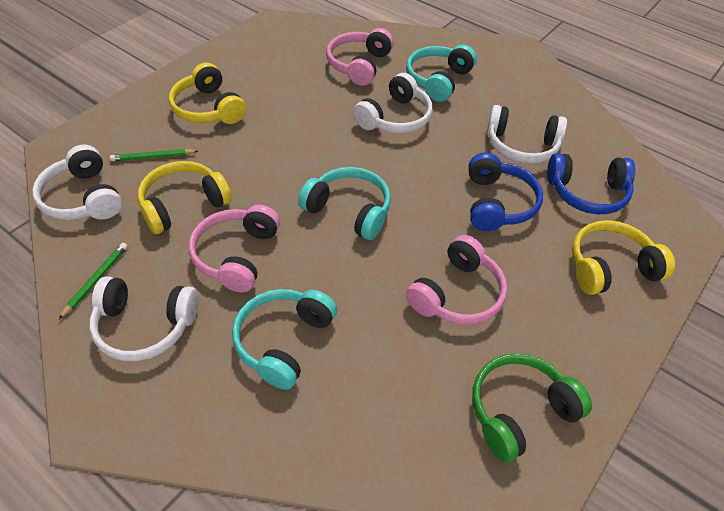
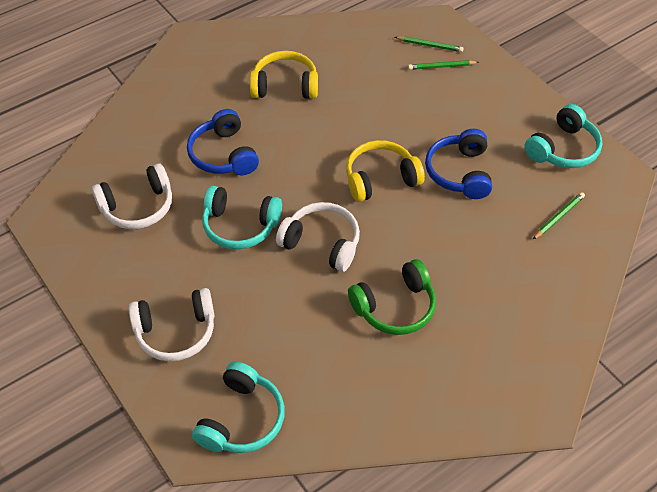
green pencil: 2 -> 3
pink headphones: 3 -> 0
white headphones: 4 -> 3
yellow headphones: 3 -> 2

